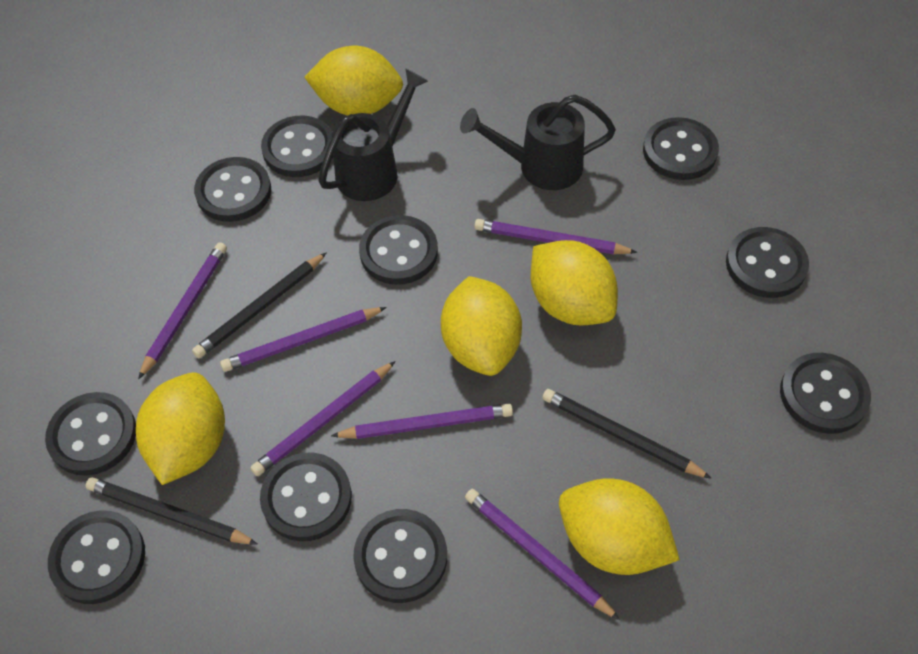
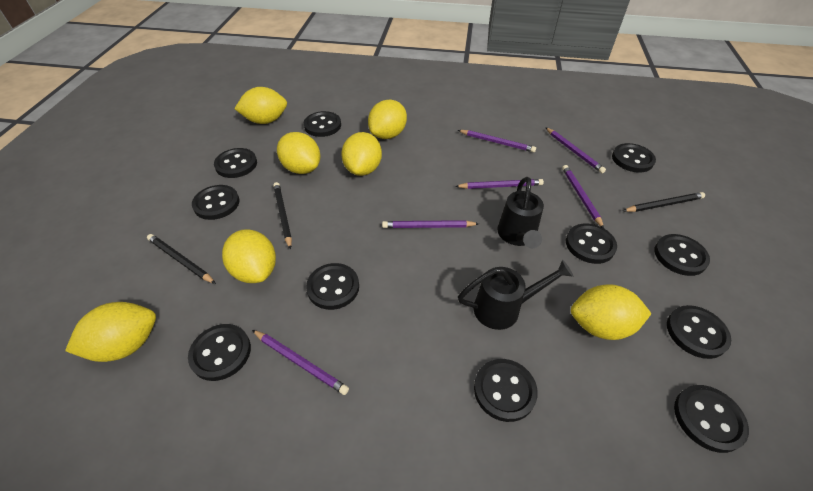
black button: 10 -> 11
yellow lemon: 5 -> 7

